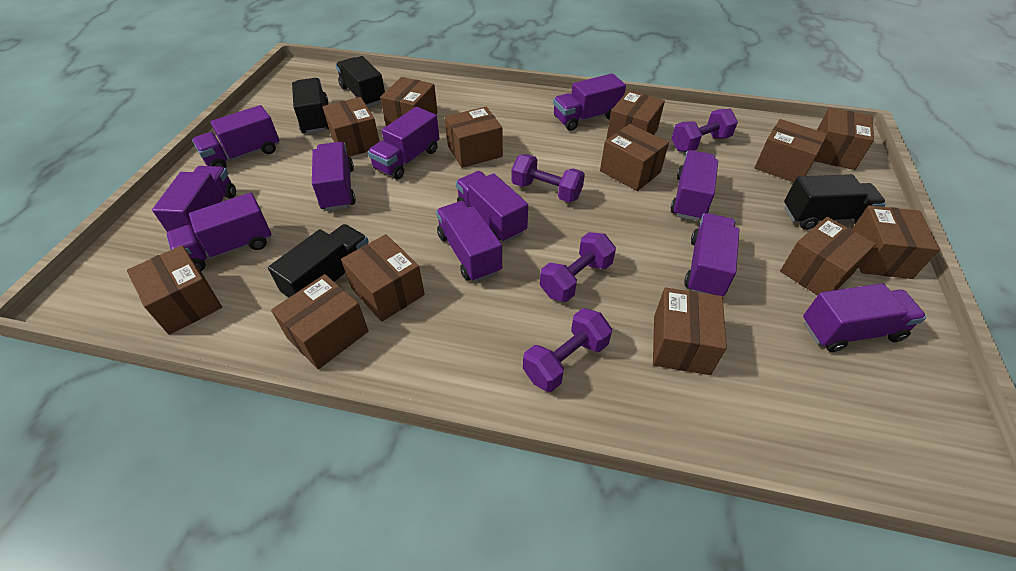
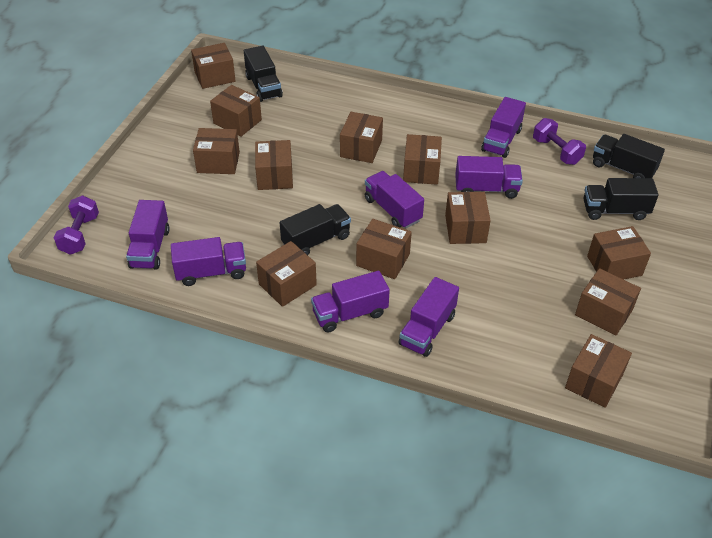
brown box: 13 -> 12
purple dumbbell: 4 -> 2
purple truck: 11 -> 7

